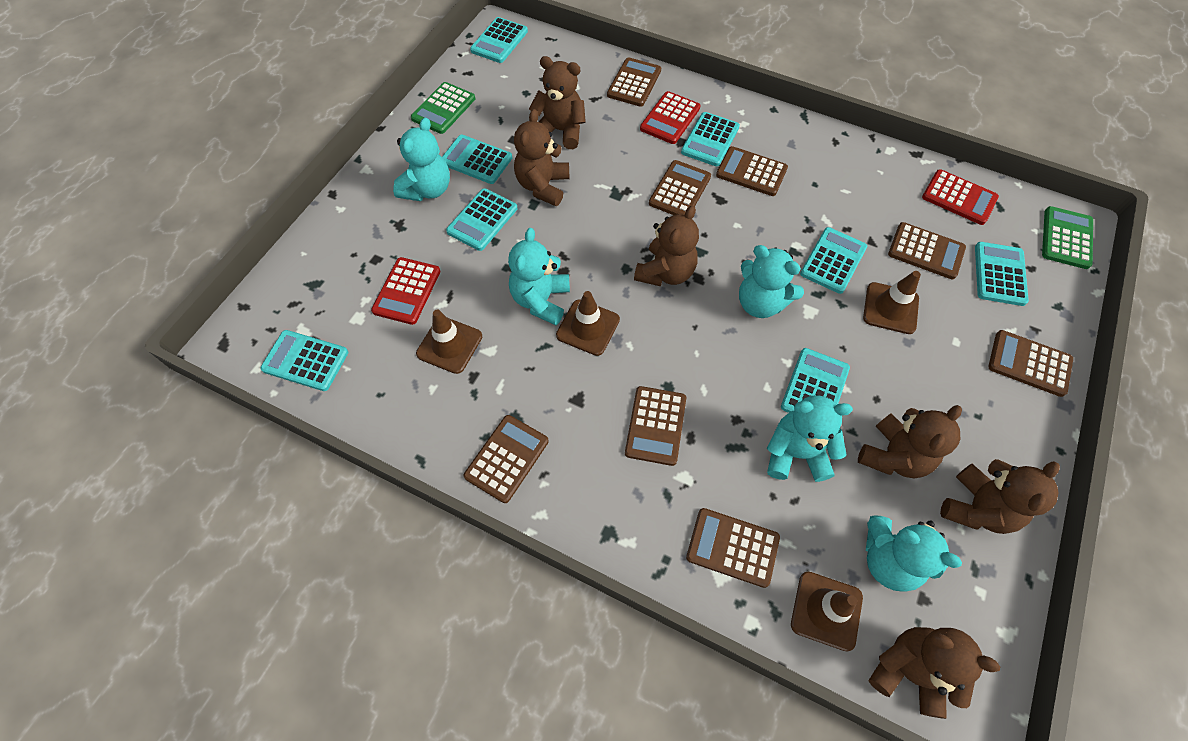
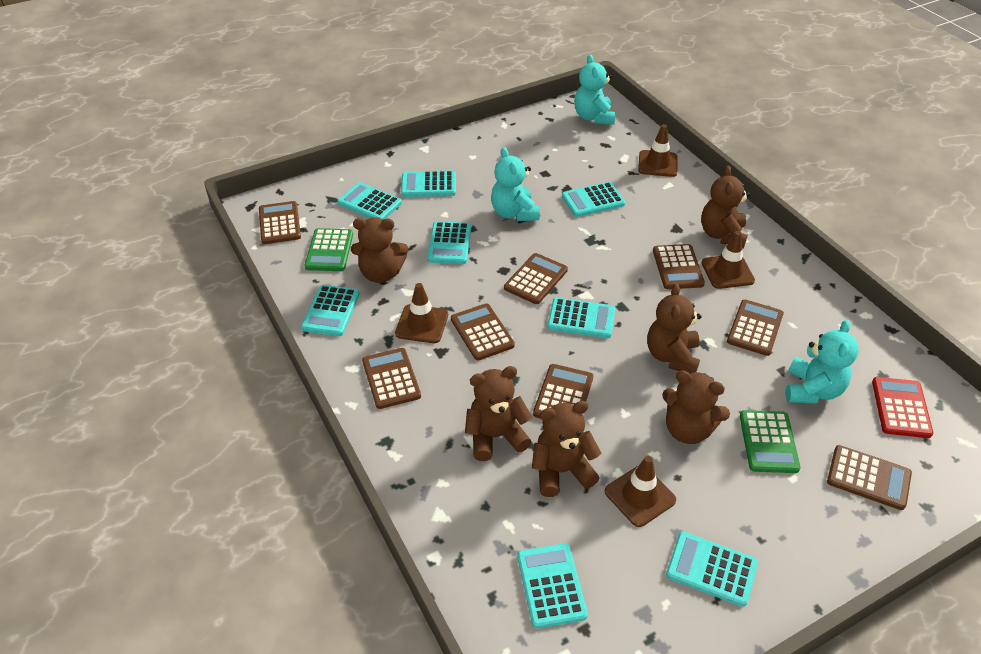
red calculator: 3 -> 1
turquoise teddy bear: 5 -> 3

